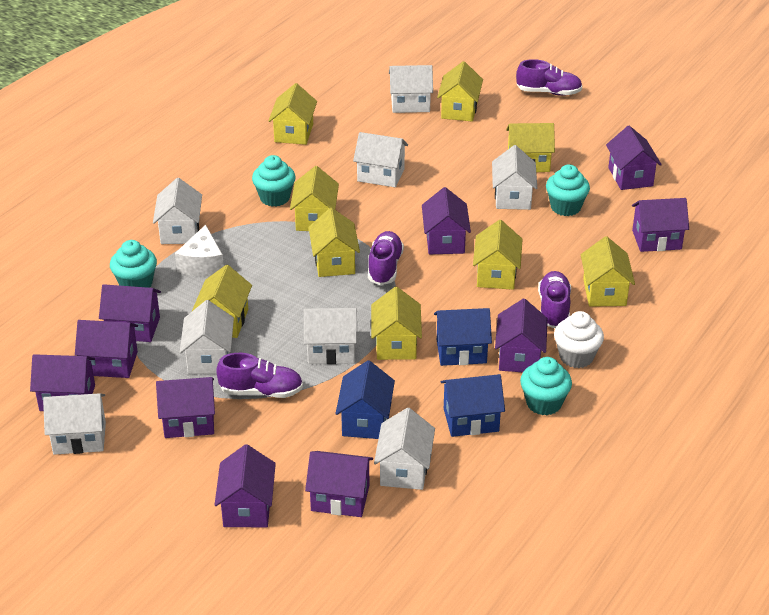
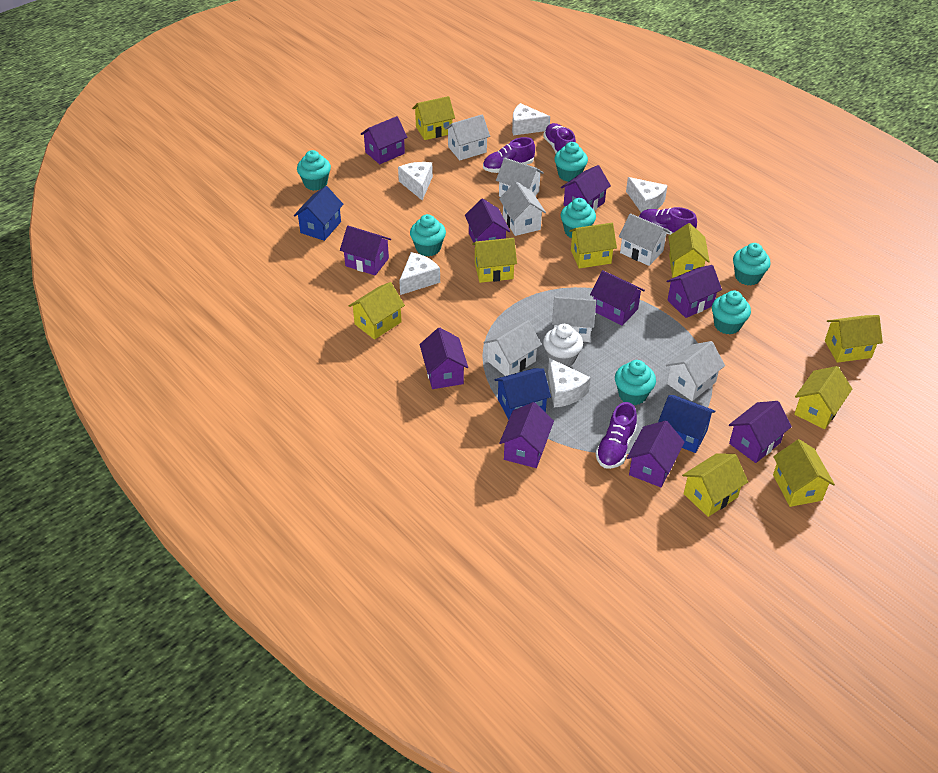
turquoise cupcake: 4 -> 7
white cheese: 1 -> 5
white house: 8 -> 7

